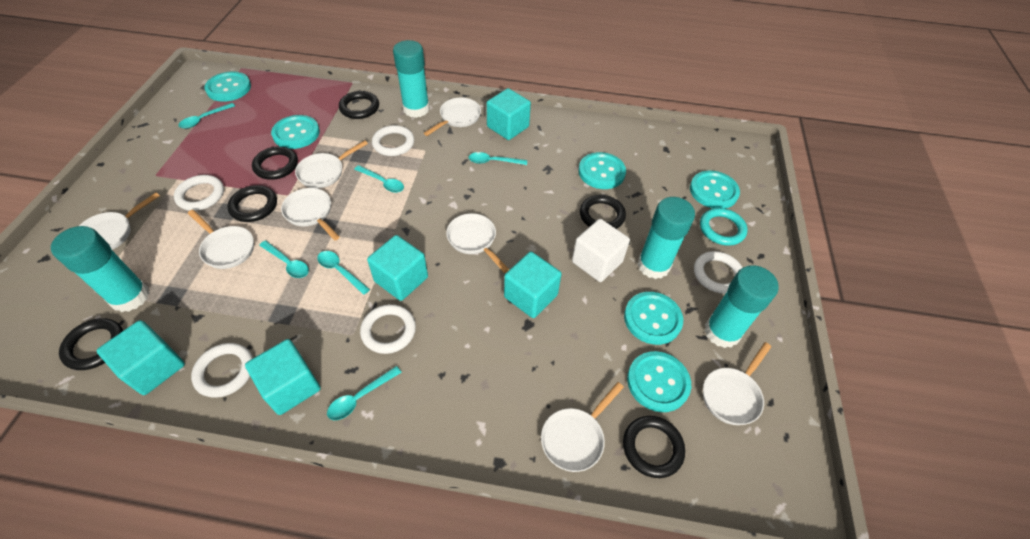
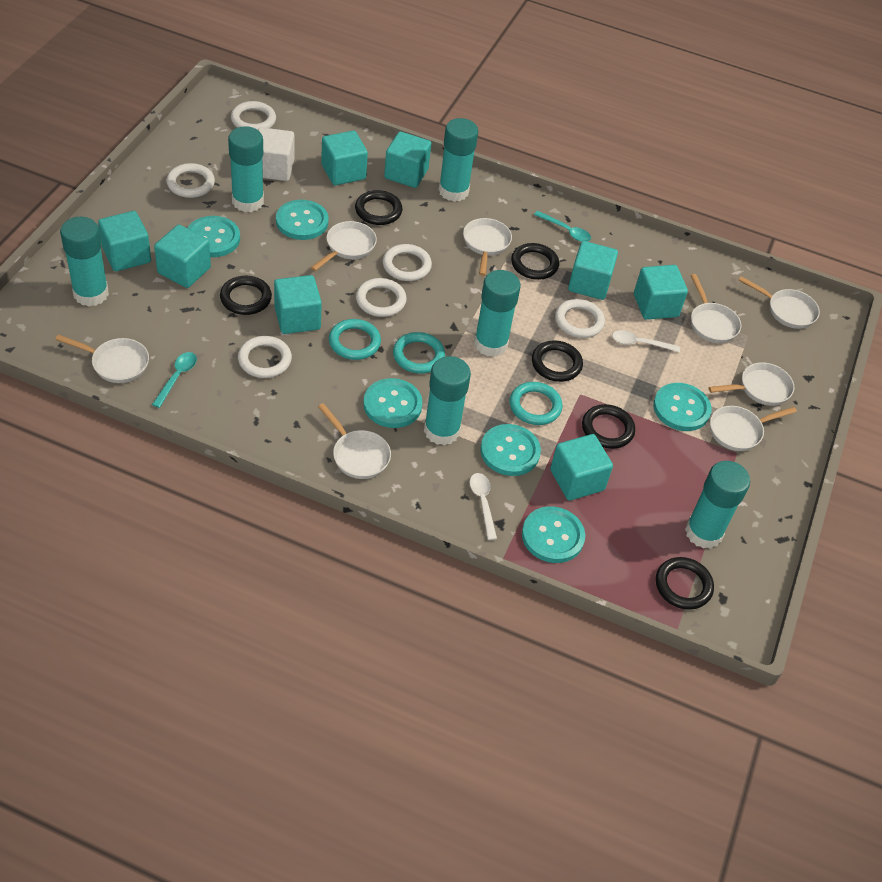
turquoise cube: 5 -> 8
turquoise glue stick: 4 -> 6
turquoise ring: 1 -> 3
turquoise spoon: 6 -> 2
white ring: 5 -> 6
white spoon: 0 -> 2

